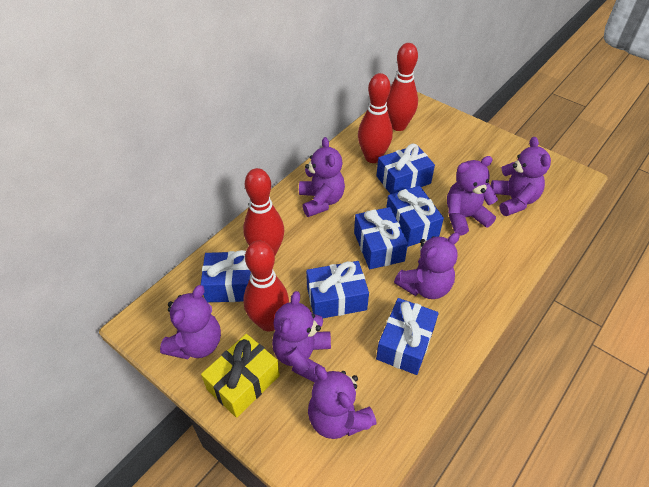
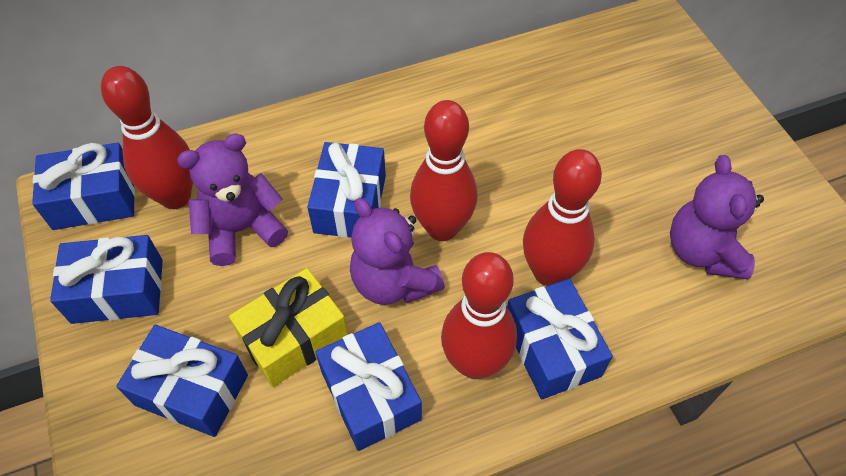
purple teddy bear: 7 -> 3

